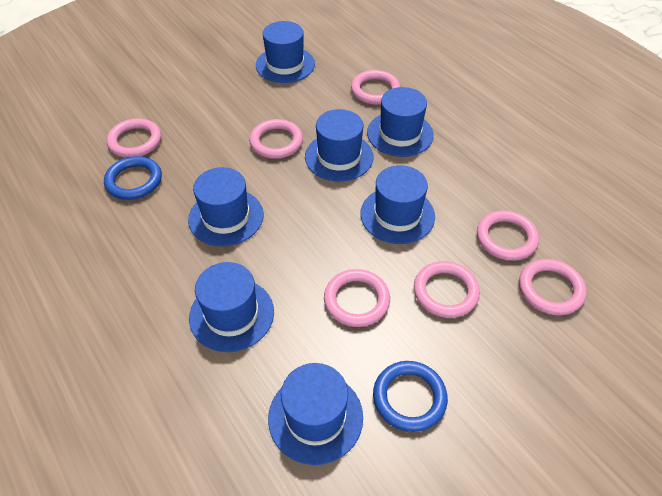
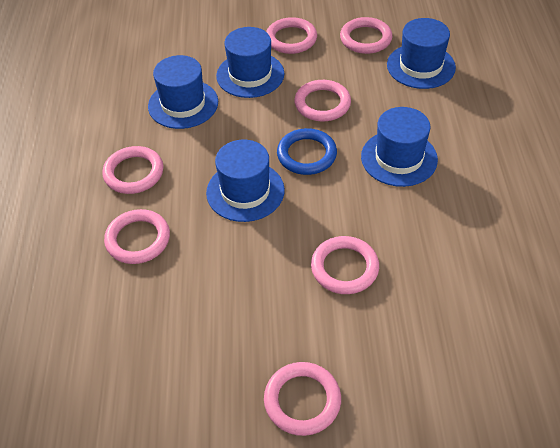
blue hat: 7 -> 5
blue ring: 2 -> 1

